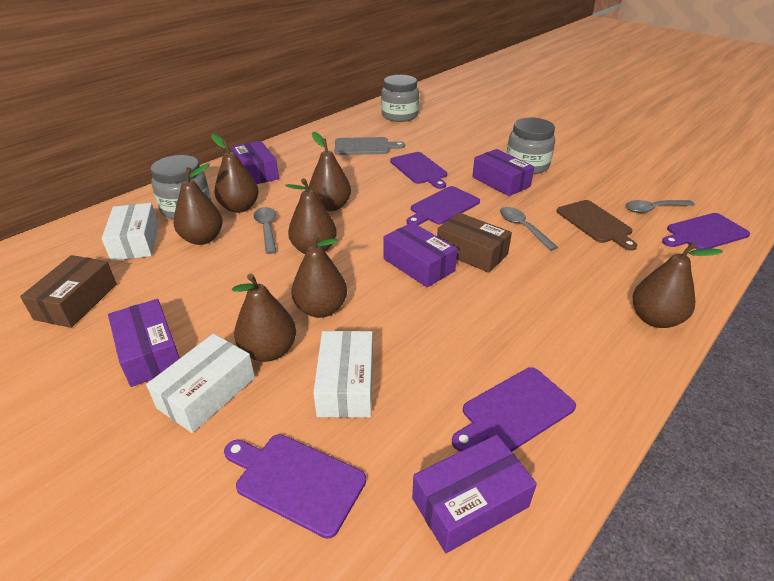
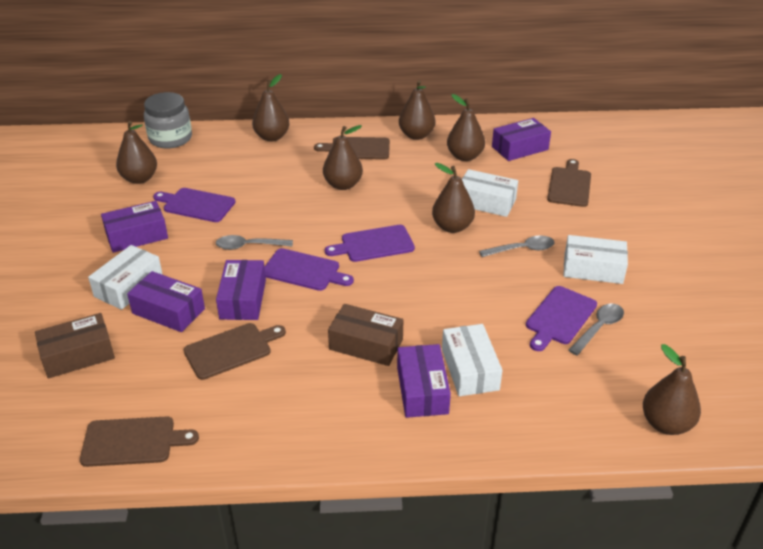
brown cutting board: 1 -> 4
grey cutting board: 1 -> 0
grey jar: 3 -> 1
purple cutting board: 5 -> 4
white box: 3 -> 4

